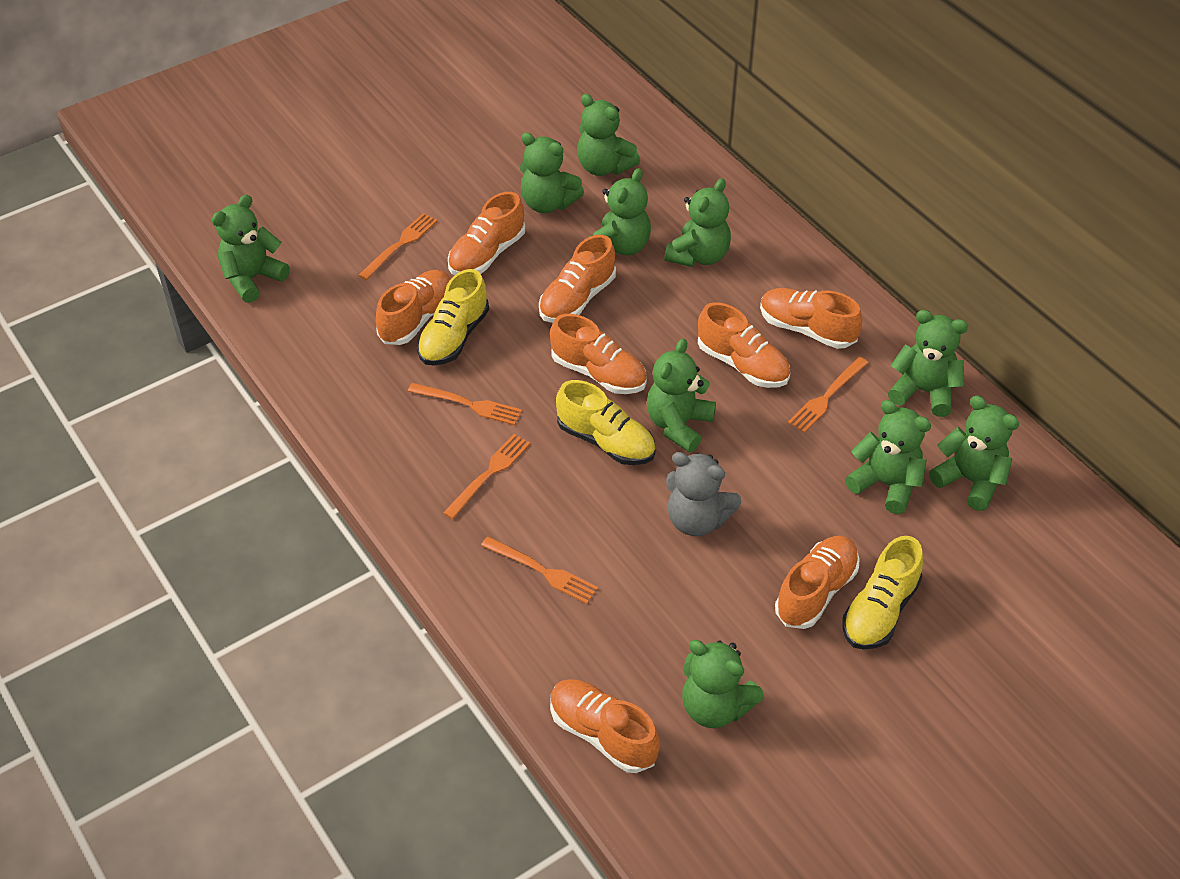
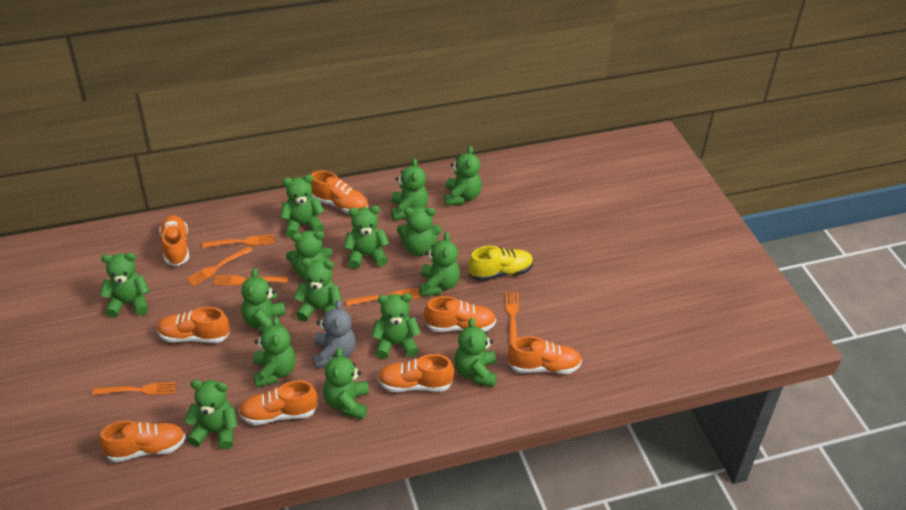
green teddy bear: 10 -> 15
orange fork: 5 -> 6
yellow shoe: 3 -> 1

